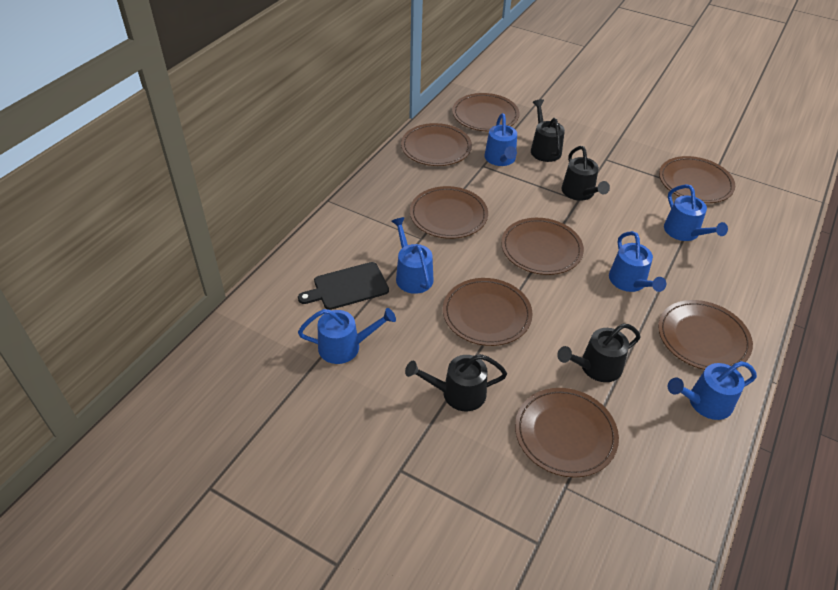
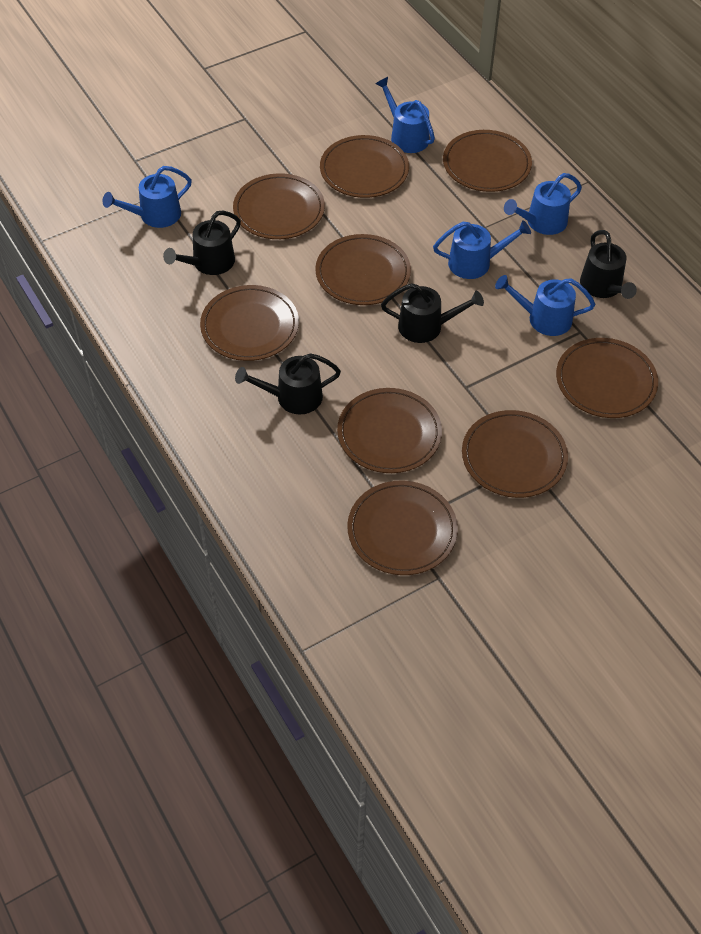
black cutting board: 1 -> 0
blue watering can: 6 -> 5
brown plate: 8 -> 9

